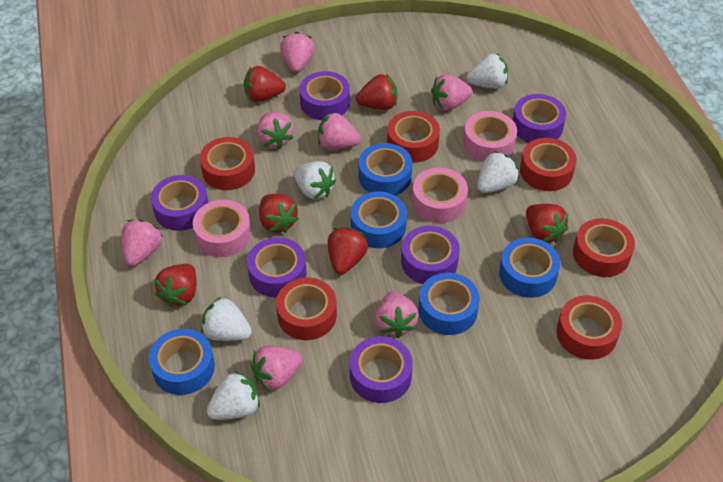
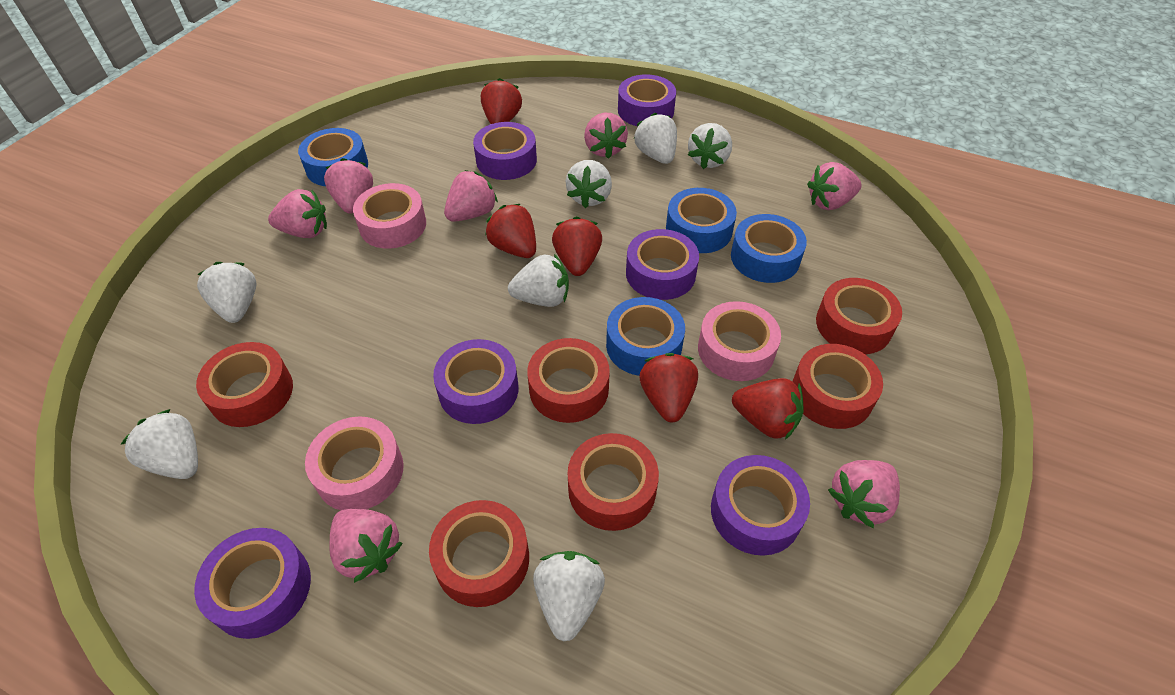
blue tape: 5 -> 4
red strawberry: 6 -> 5
white strawberry: 5 -> 7

